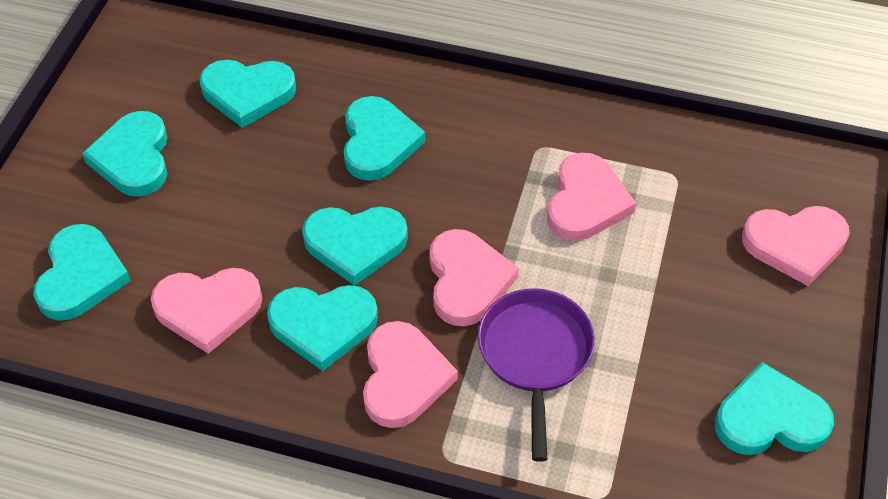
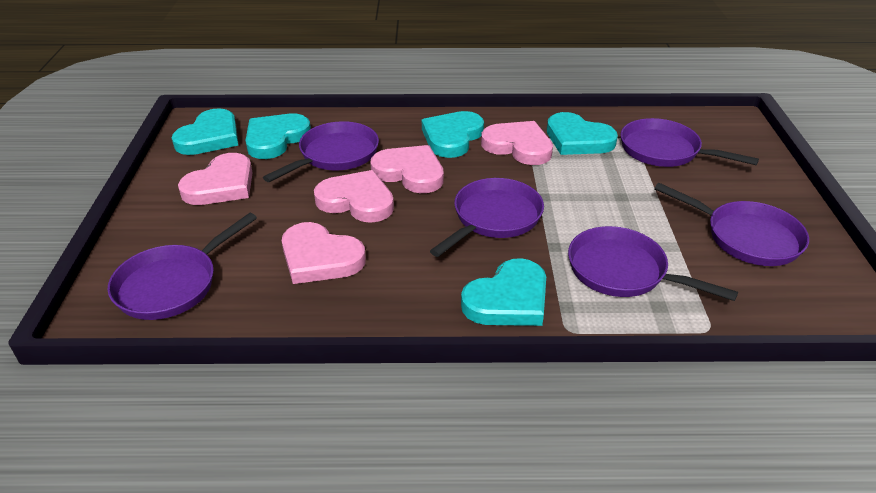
purple pan: 1 -> 6
turquoise heart: 7 -> 5

